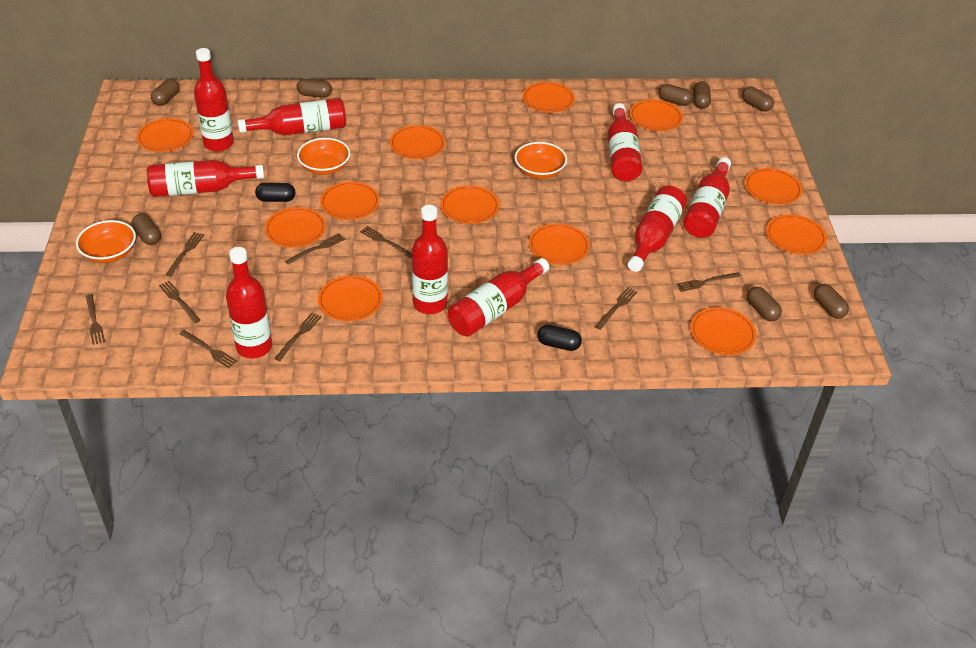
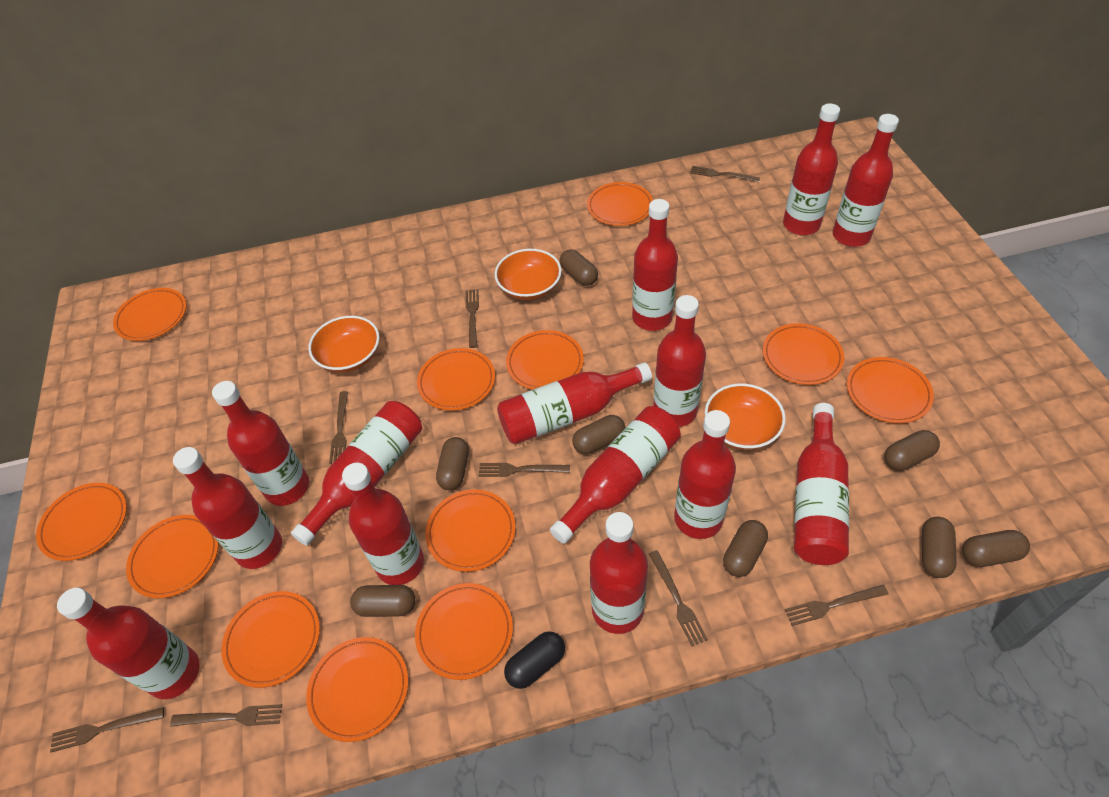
black capsule: 2 -> 1
brown fork: 9 -> 8
red bottle: 9 -> 14

